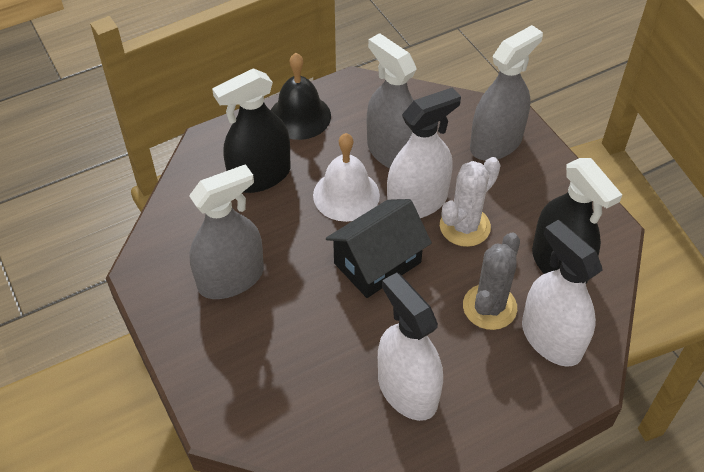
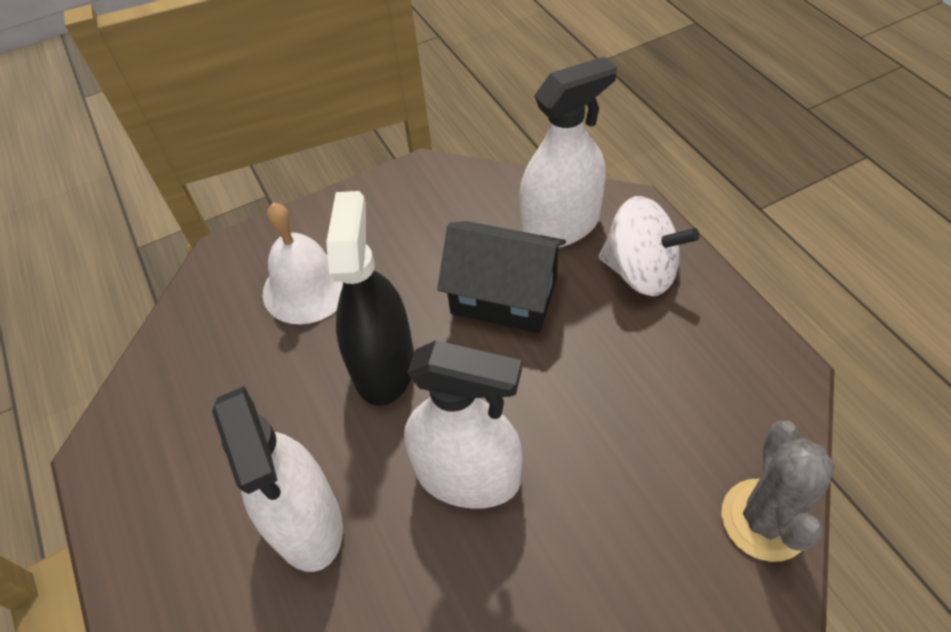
black bell: 1 -> 0
black spray bottle: 2 -> 1
grey spray bottle: 3 -> 0
white cactus: 1 -> 0
white spinning top: 0 -> 1

